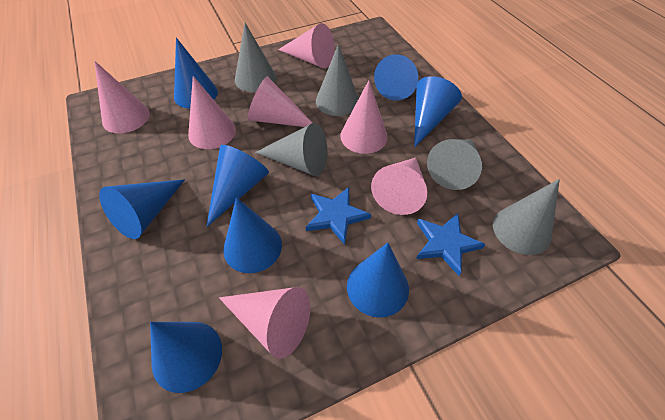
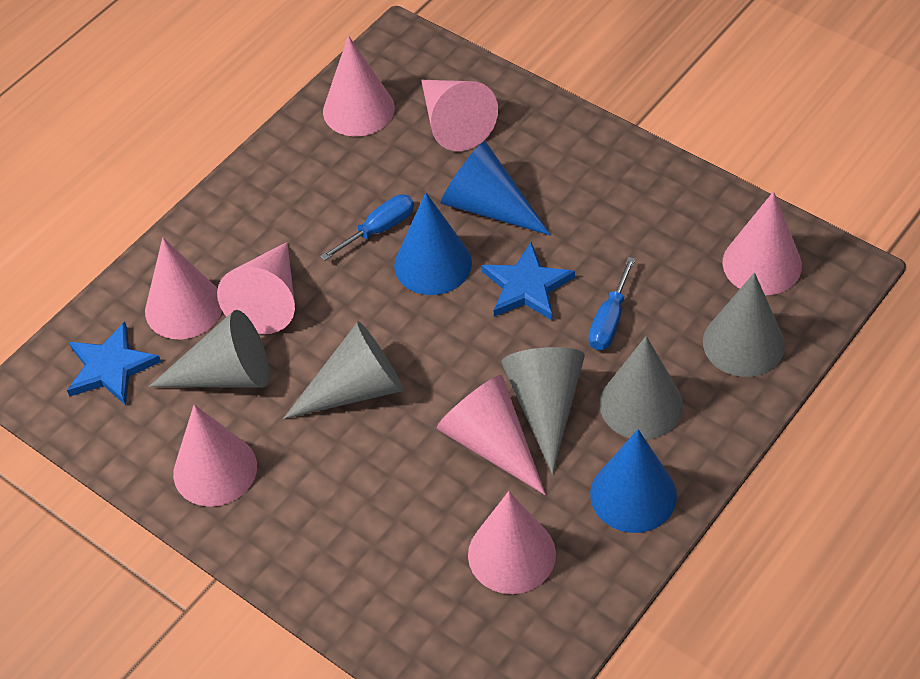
blue cone: 8 -> 3
blue screwdriver: 0 -> 2
pink cone: 7 -> 8

